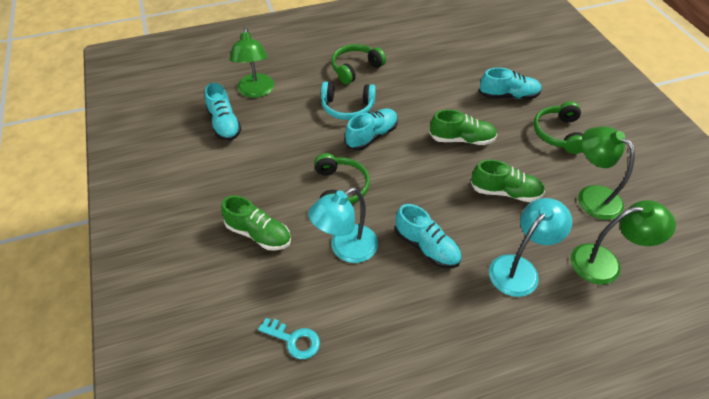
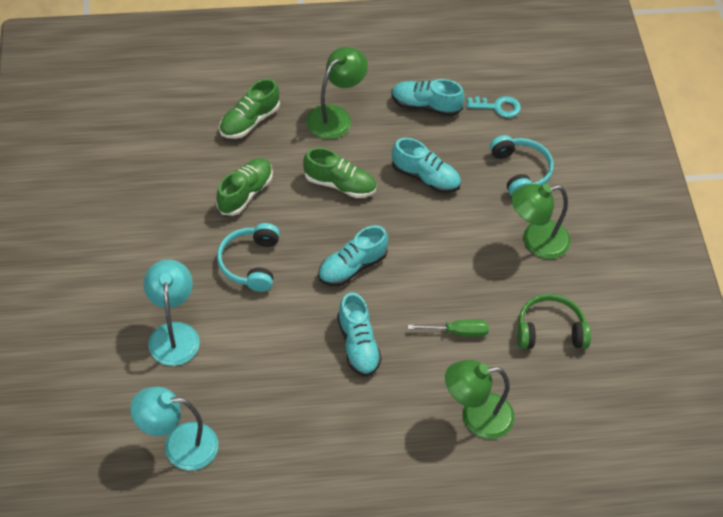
green headphones: 3 -> 1
green screwdriver: 0 -> 1
turquoise headphones: 1 -> 2

